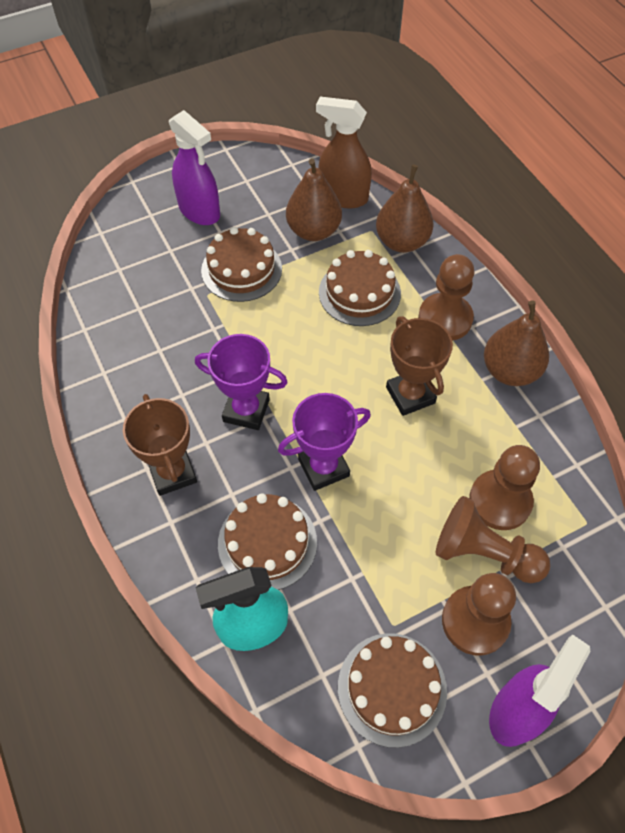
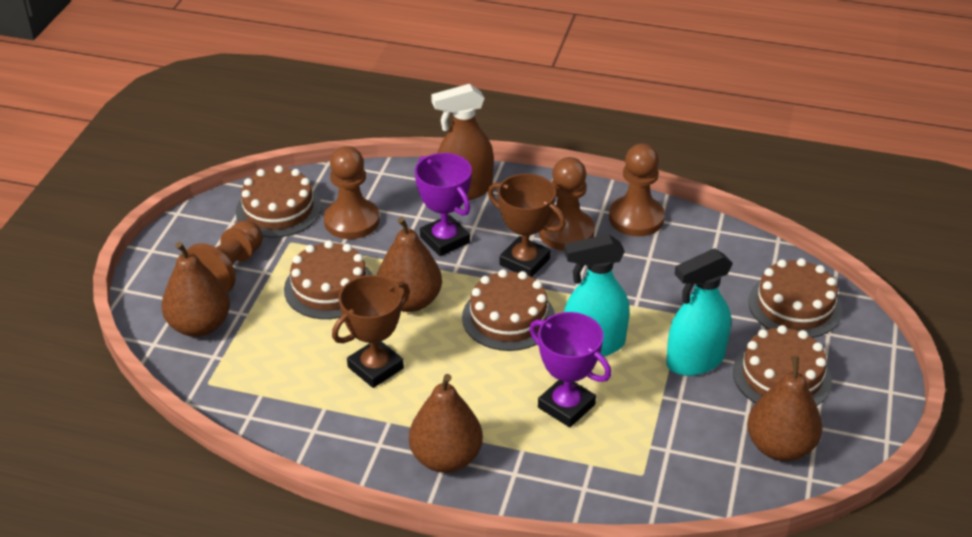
brown cake: 4 -> 5
brown pear: 3 -> 4
purple spray bottle: 2 -> 0
turquoise spray bottle: 1 -> 2

